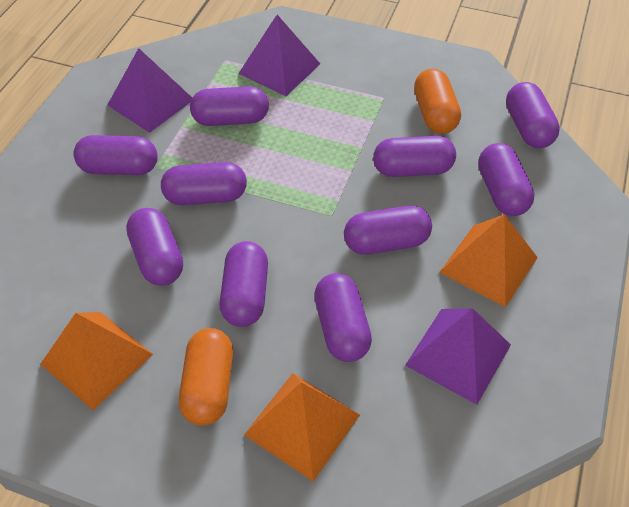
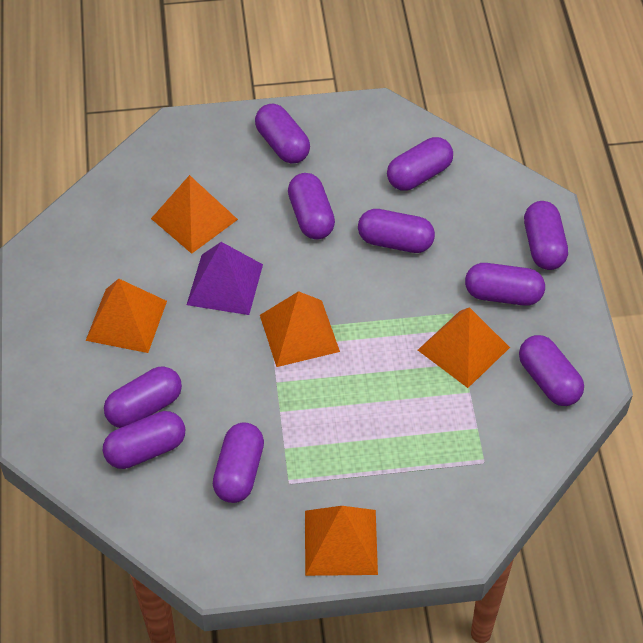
orange capsule: 2 -> 0
orange pyramid: 3 -> 5
purple pyramid: 3 -> 1

